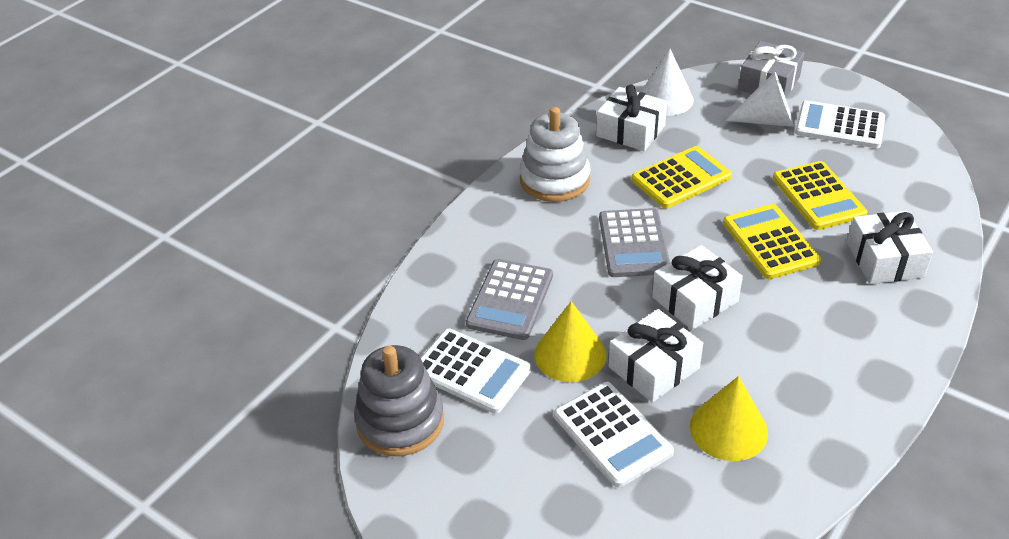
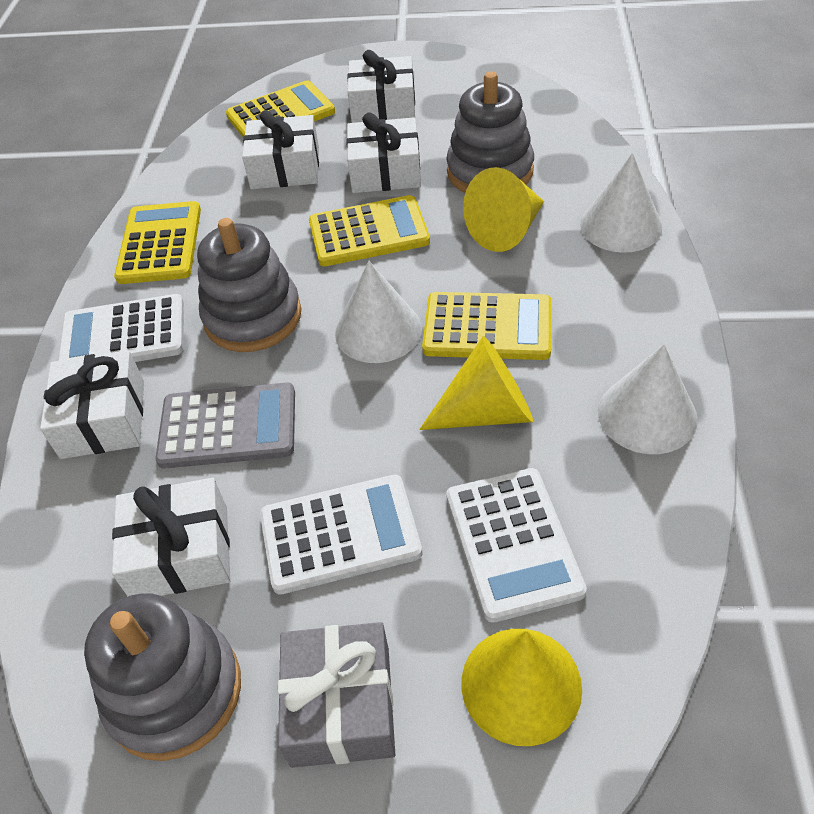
grey calculator: 2 -> 1
grey stacking toy: 1 -> 3
white cone: 2 -> 3
white gift: 4 -> 5
white stacking toy: 1 -> 0
yellow calculator: 3 -> 4
yellow cone: 2 -> 3

